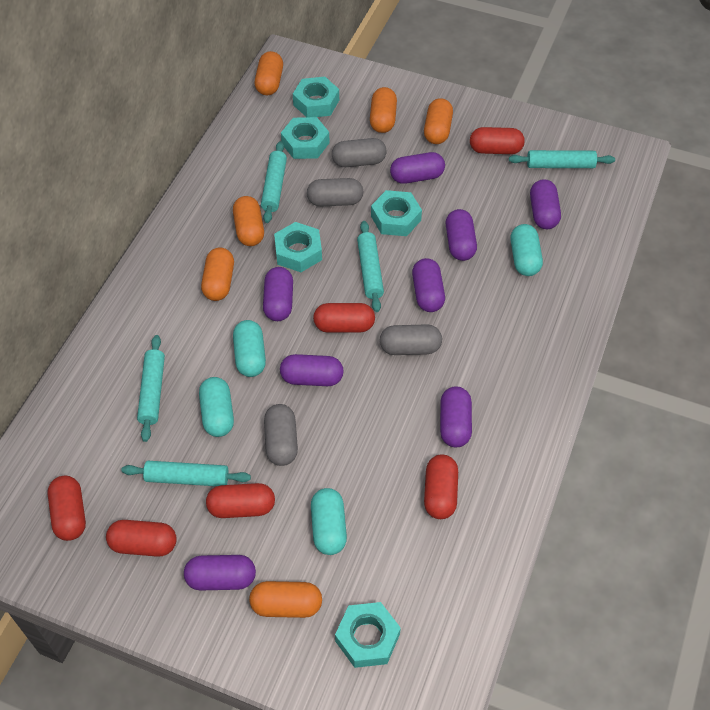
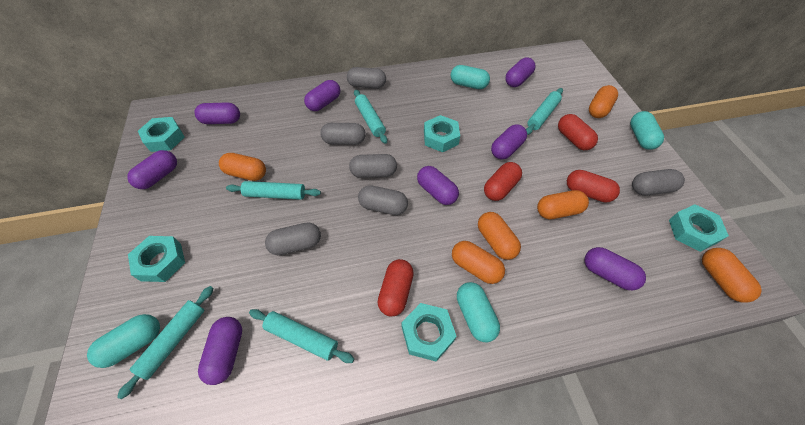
grey capsule: 4 -> 6
red capsule: 6 -> 4

